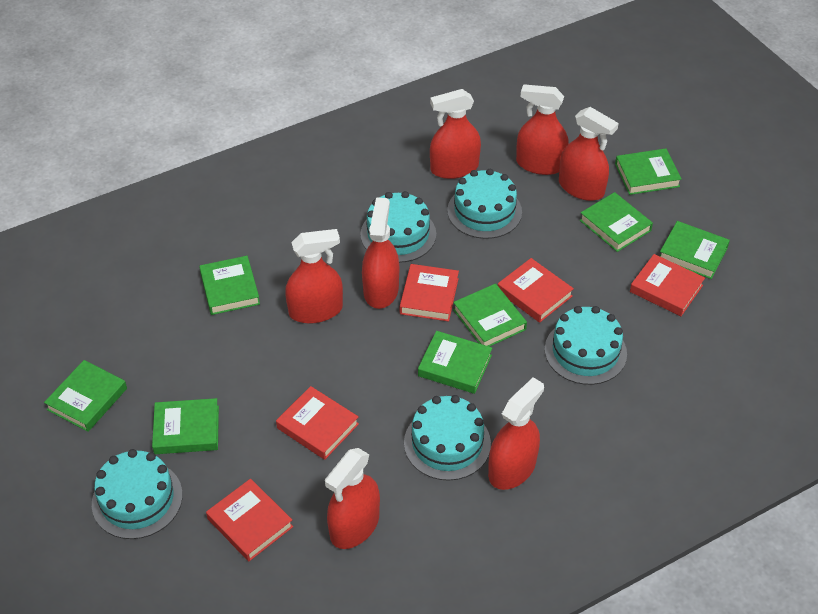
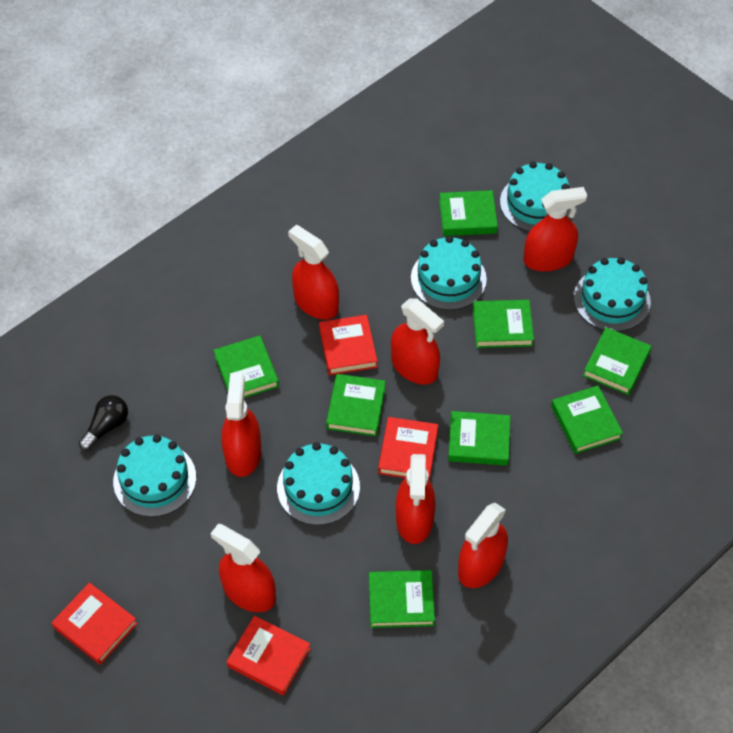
black light bulb: 0 -> 1
red book: 5 -> 4

